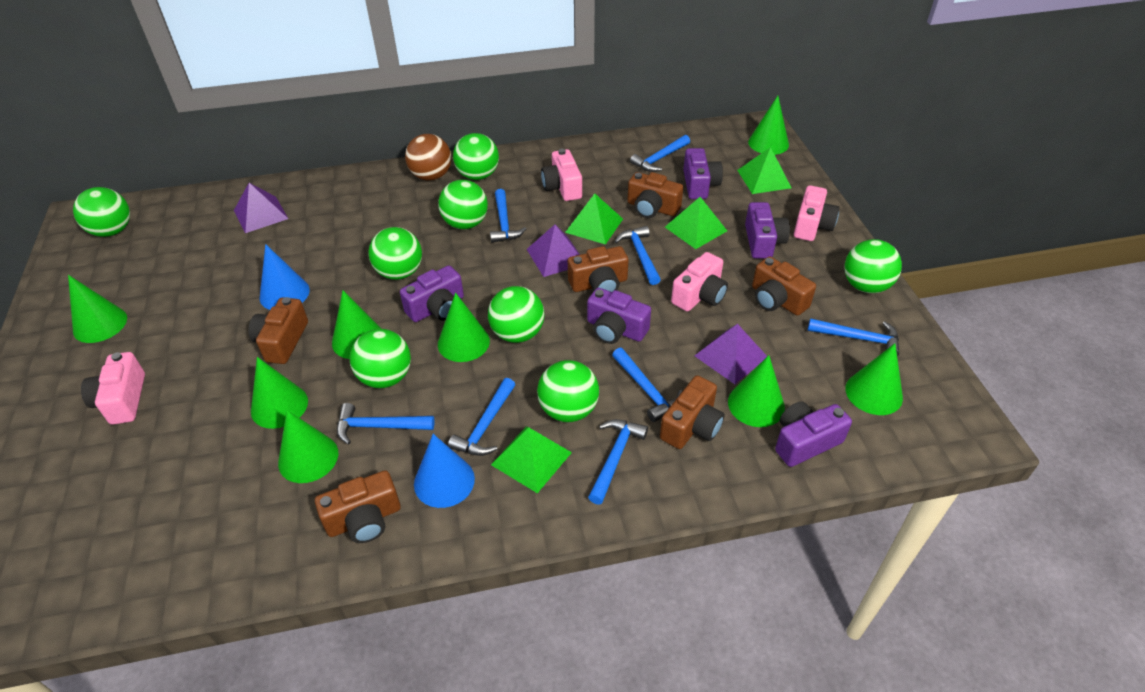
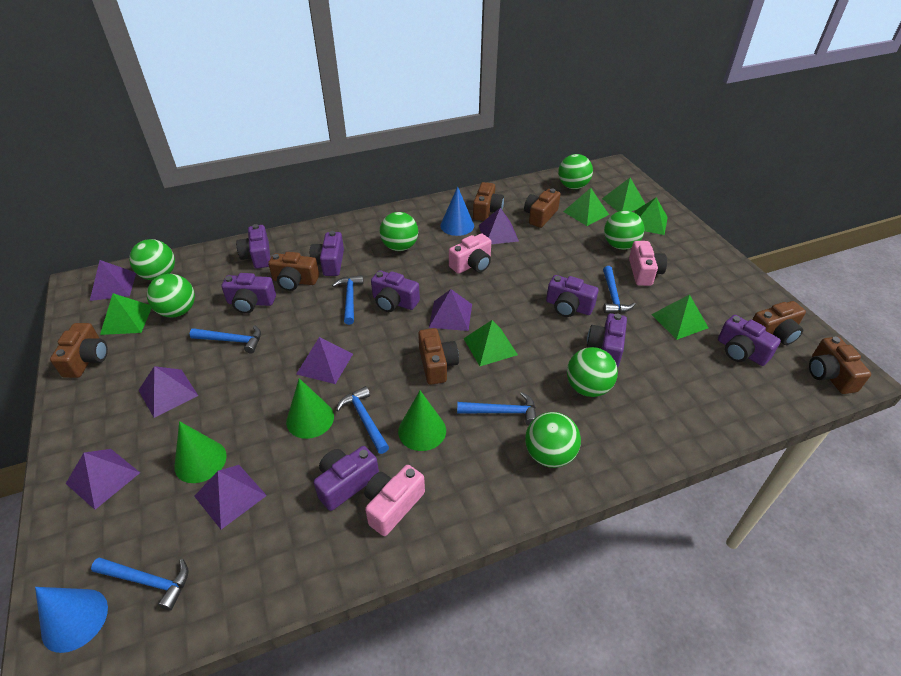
blue hammer: 8 -> 6
brown ball: 1 -> 0
brown camera: 6 -> 7
green ball: 8 -> 7
green cone: 8 -> 3
green pyramid: 4 -> 6
pink camera: 4 -> 3
purple camera: 5 -> 8
purple pyramid: 3 -> 7

